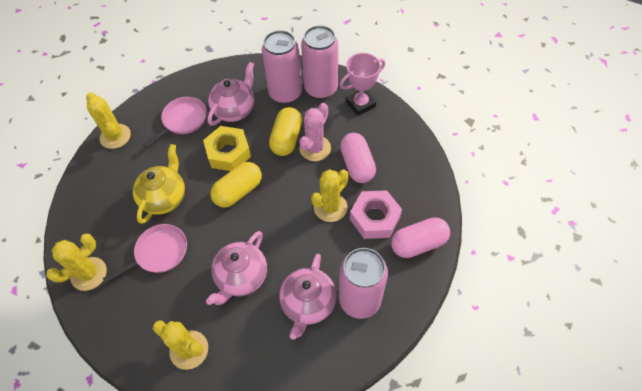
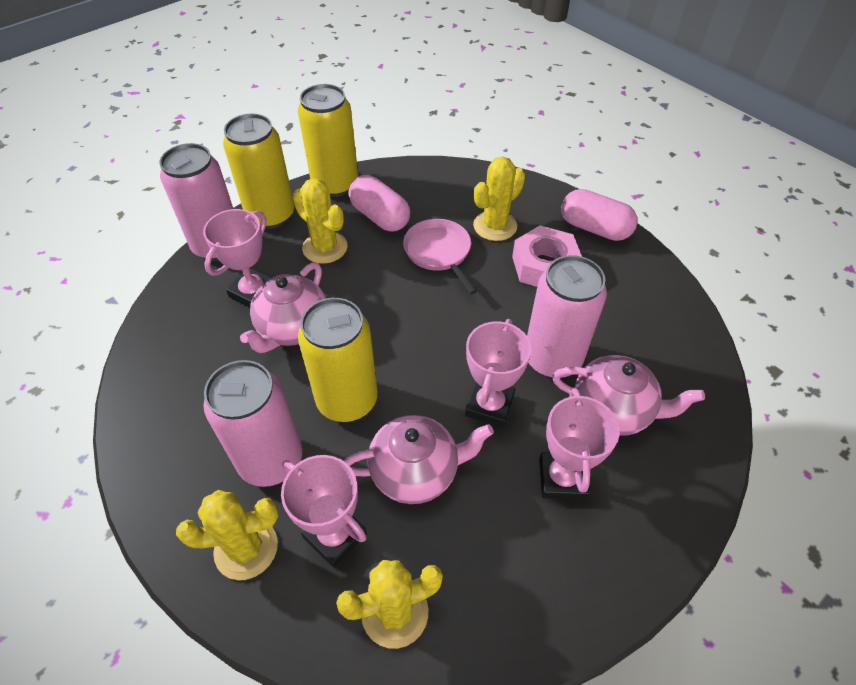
pink cactus: 1 -> 0
pink pan: 2 -> 1
pink trophy: 1 -> 4
yellow can: 0 -> 3
yellow capsule: 2 -> 0
yellow nut: 1 -> 0
yellow teapot: 1 -> 0

